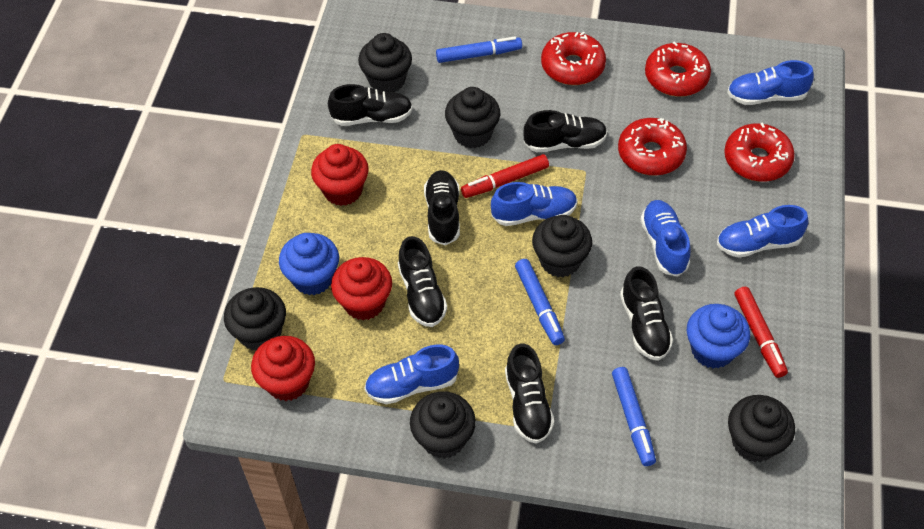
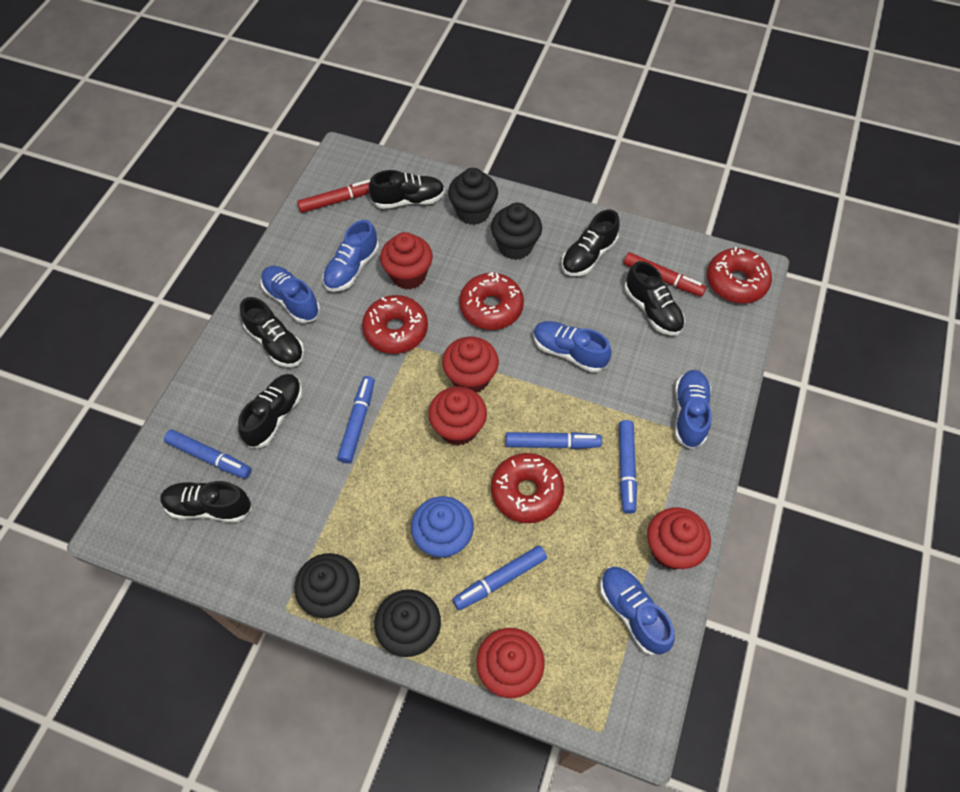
black cupcake: 6 -> 4
blue cupcake: 2 -> 1
blue marker: 3 -> 5
red cupcake: 3 -> 5

